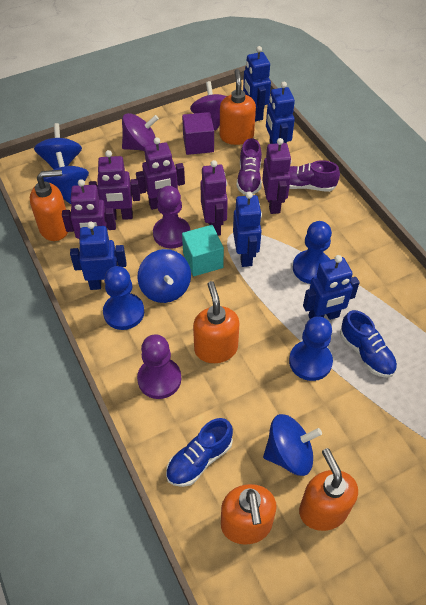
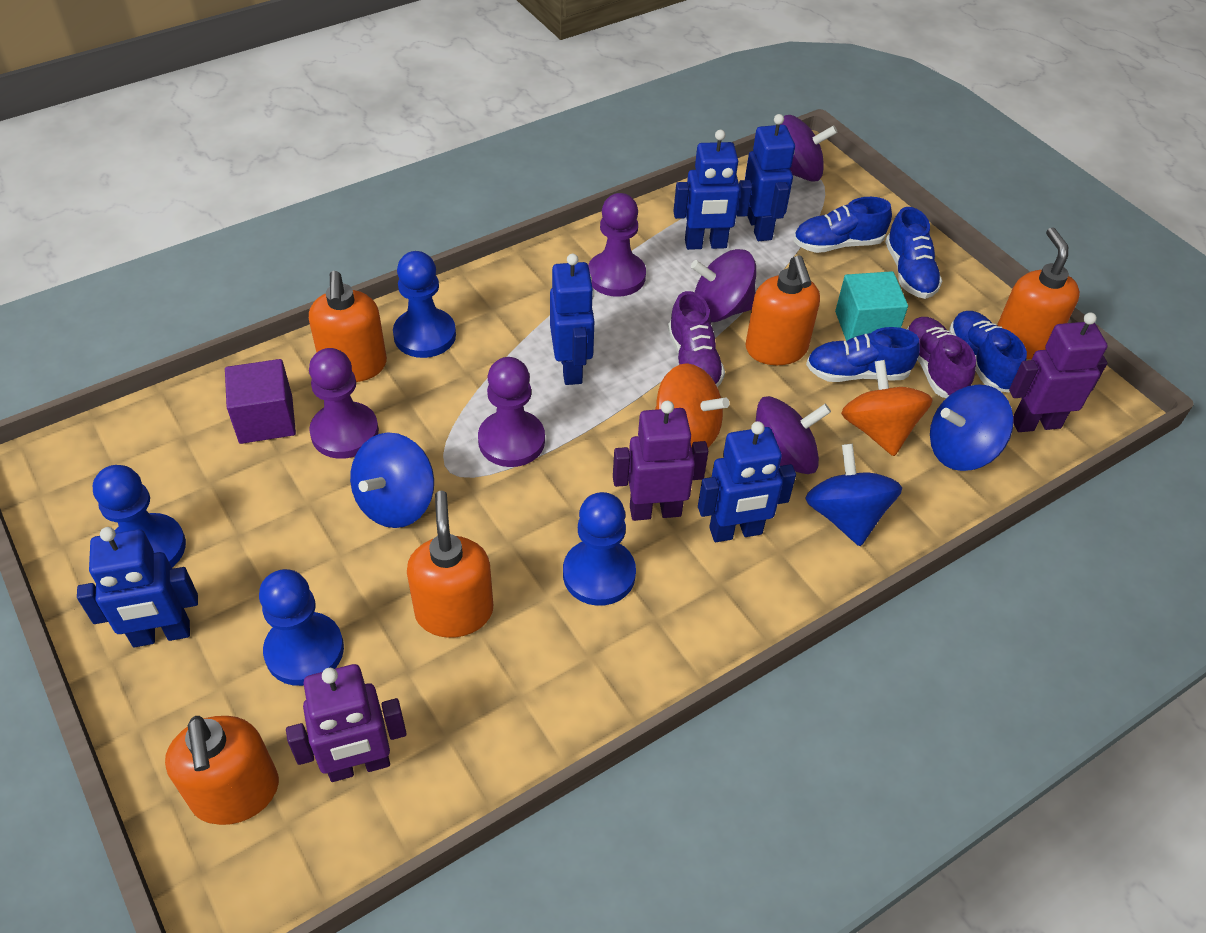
blue pawn: 3 -> 4
blue shoe: 2 -> 4
blue spinning top: 4 -> 3
orange spinning top: 0 -> 2
purple pawn: 2 -> 3
purple robot: 5 -> 3
purple spinning top: 2 -> 3

